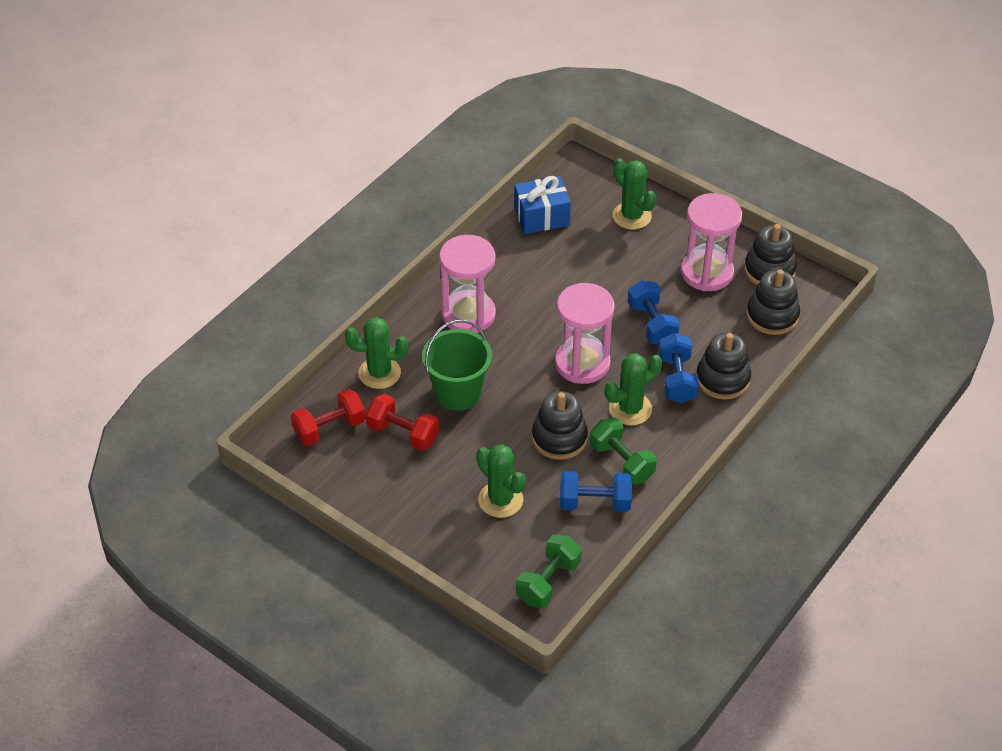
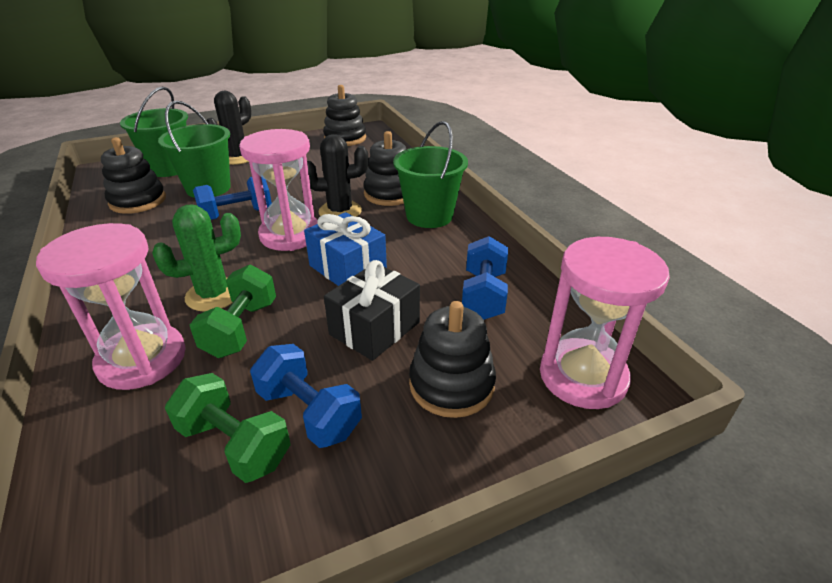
black cactus: 0 -> 2
black gift: 0 -> 1
green bucket: 1 -> 3
green cactus: 4 -> 1
red dumbbell: 2 -> 0

